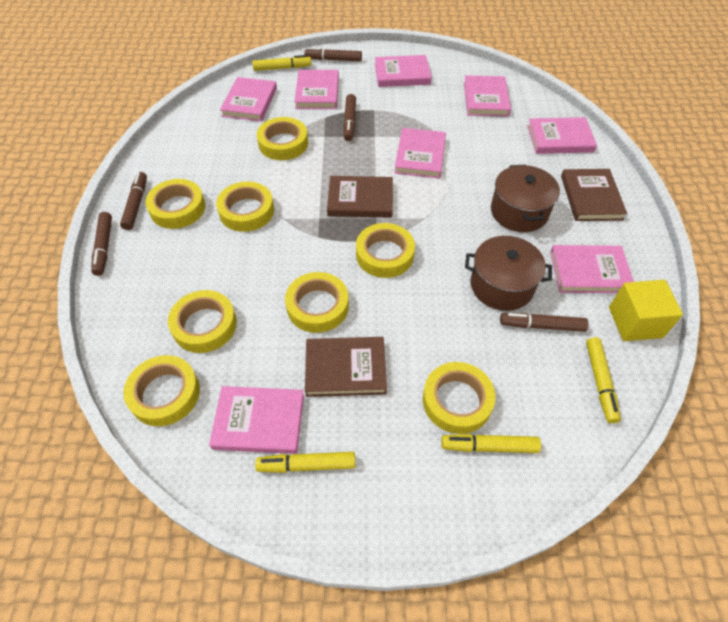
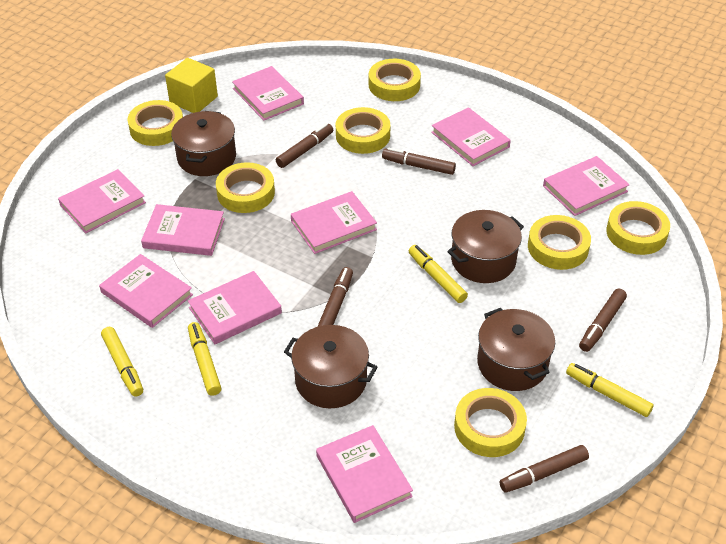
brown book: 3 -> 0
brown pot: 2 -> 4
pink book: 8 -> 9
yellow tape: 8 -> 7

